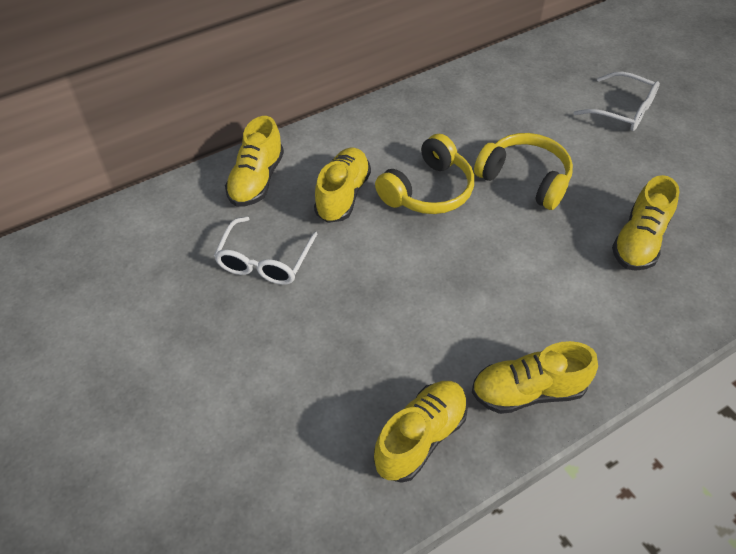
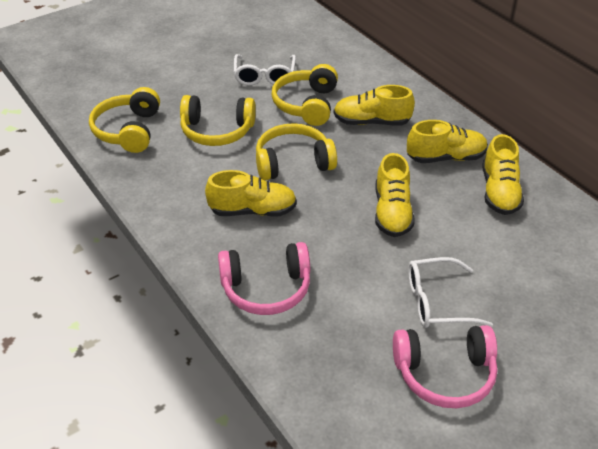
pink headphones: 0 -> 2
yellow headphones: 2 -> 4

